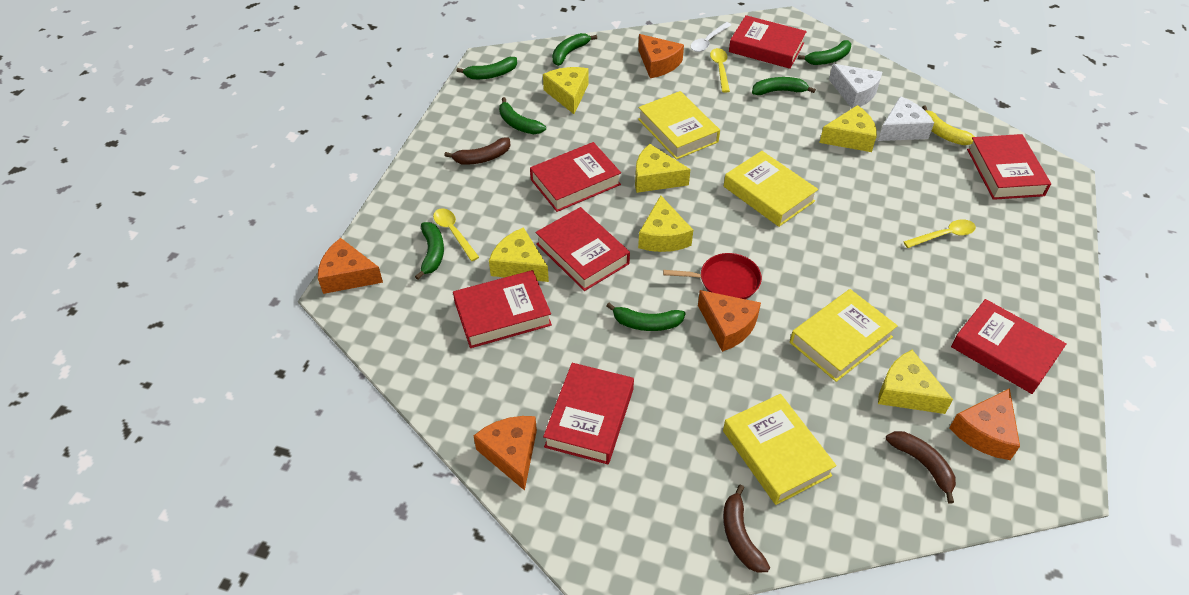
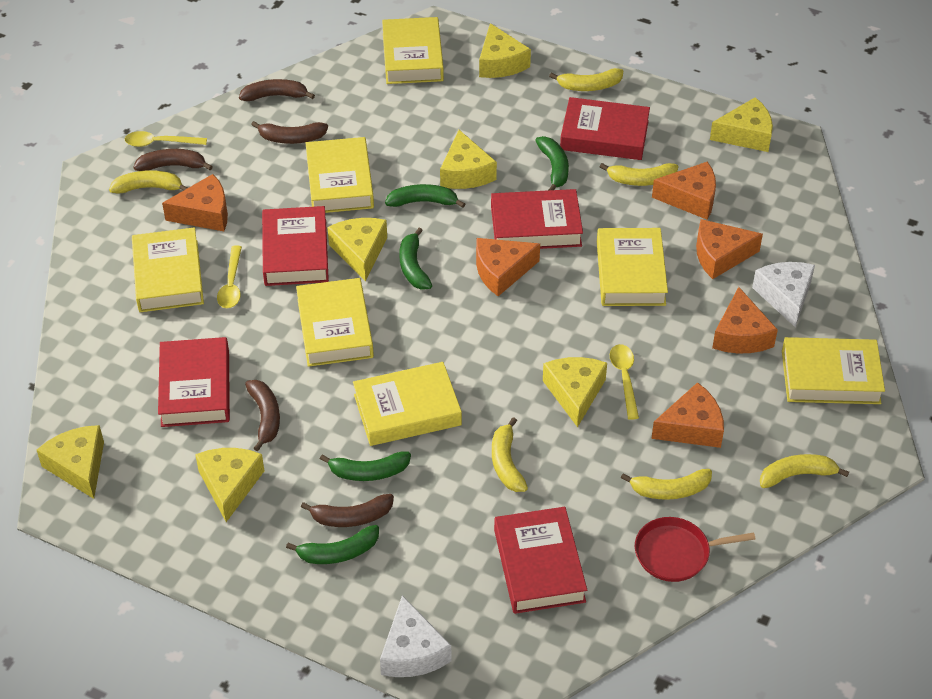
brown banana: 3 -> 5
green banana: 7 -> 5
orange cheese: 5 -> 6
red book: 7 -> 5
white spoon: 1 -> 0
yellow banana: 1 -> 6
yellow book: 4 -> 7
yellow cheese: 6 -> 7

